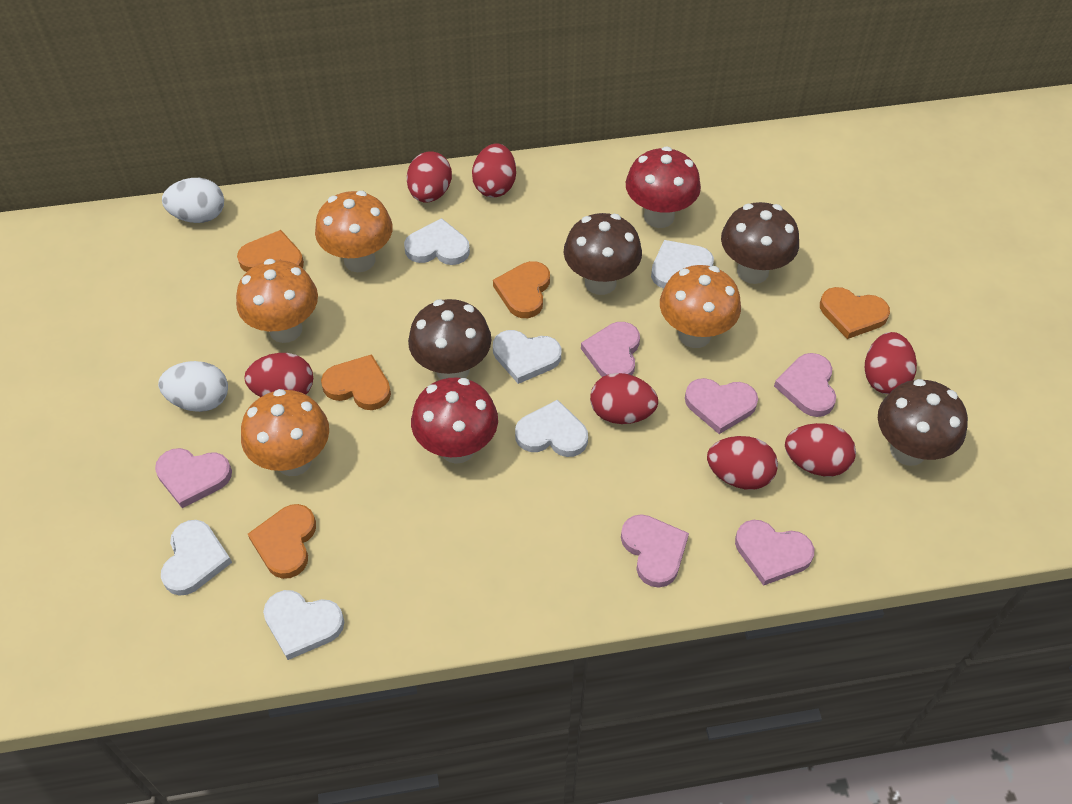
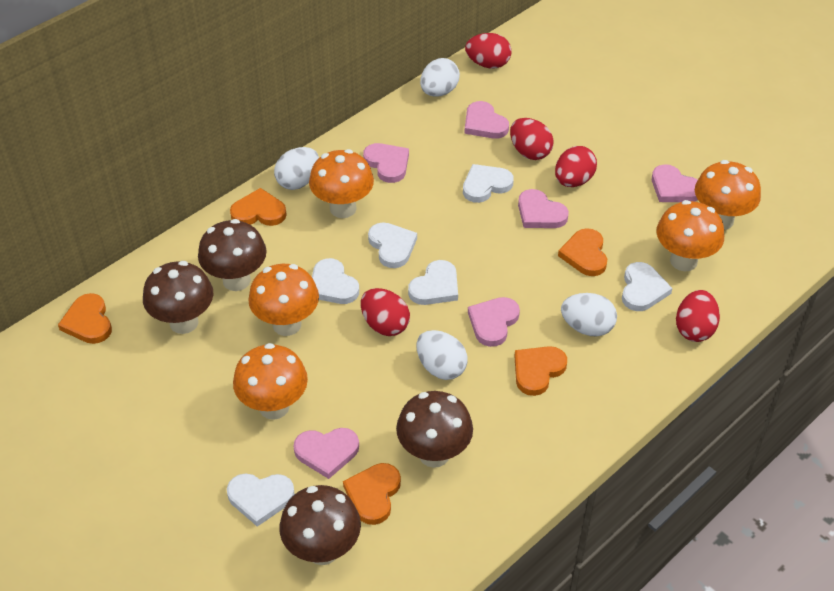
orange mushroom: 4 -> 5
red egg: 7 -> 5
red mushroom: 2 -> 0
white egg: 2 -> 4

